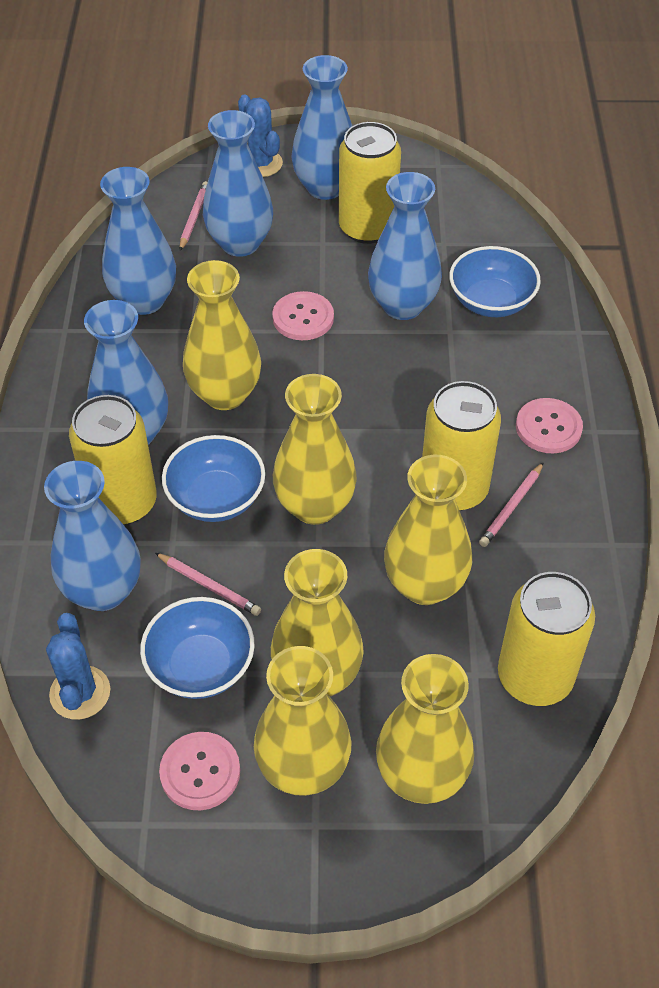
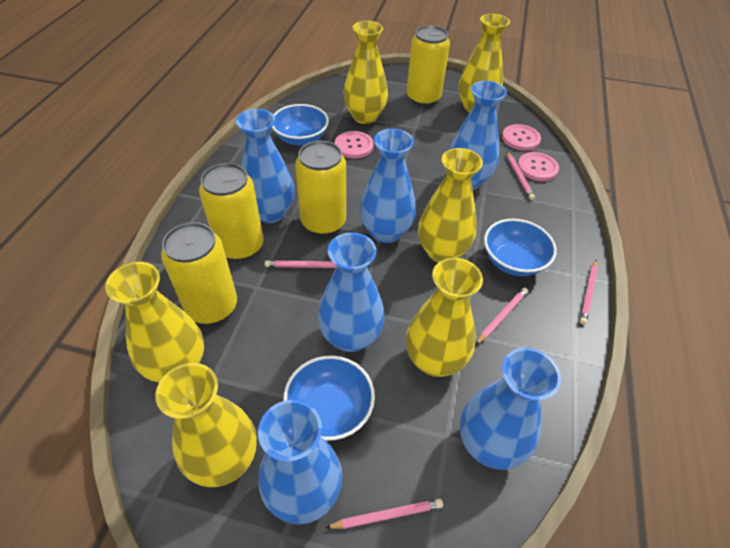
blue cactus: 2 -> 0
pink pencil: 3 -> 5

